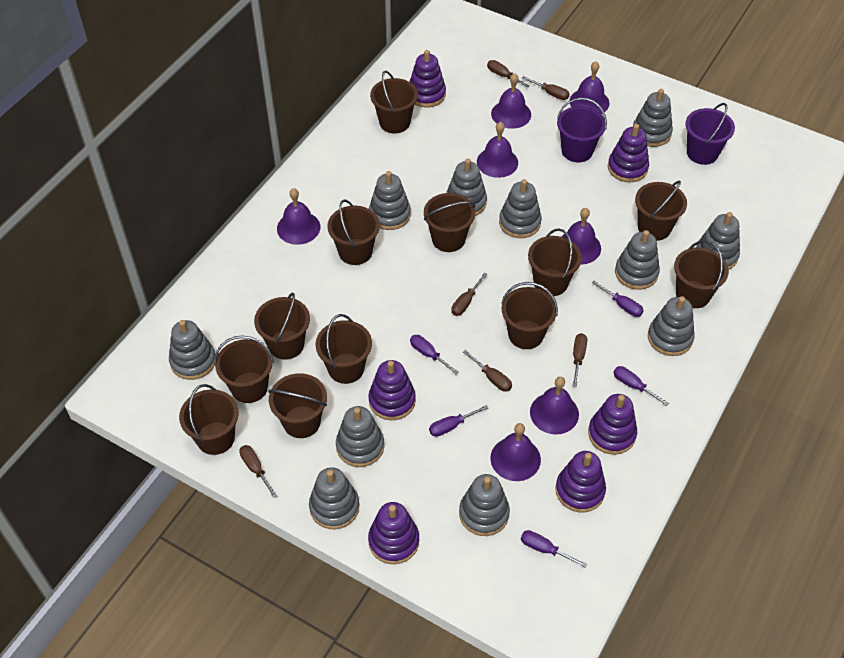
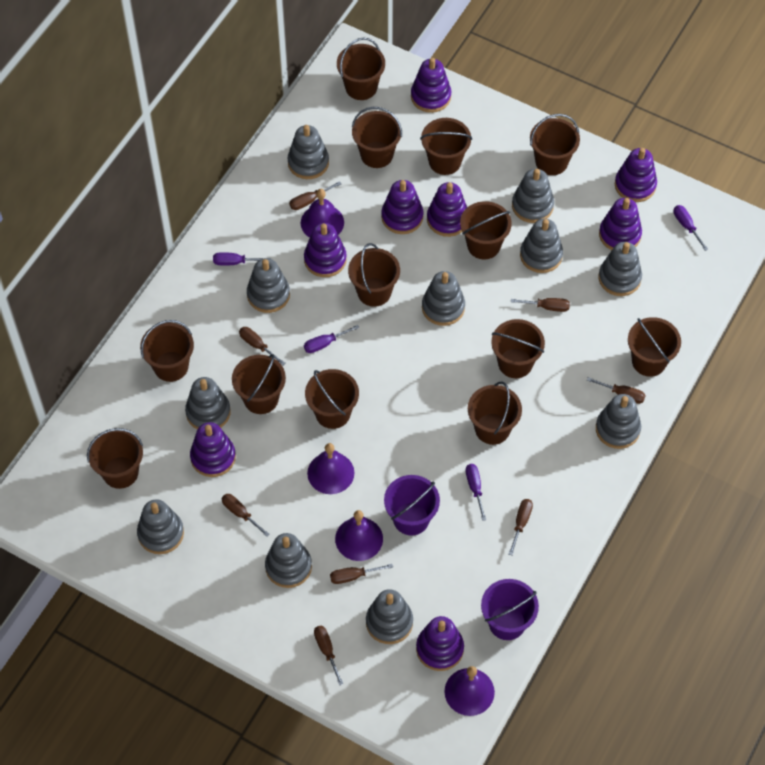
brown bucket: 12 -> 13
brown screwdriver: 6 -> 8
purple bell: 7 -> 4
purple screwdriver: 5 -> 4
purple stacking toy: 6 -> 8

